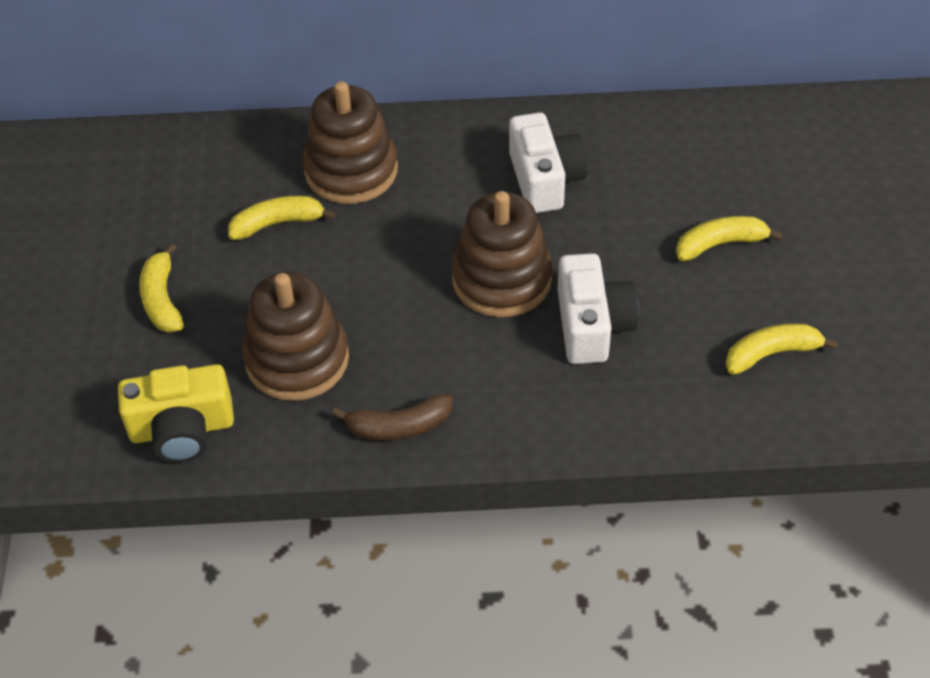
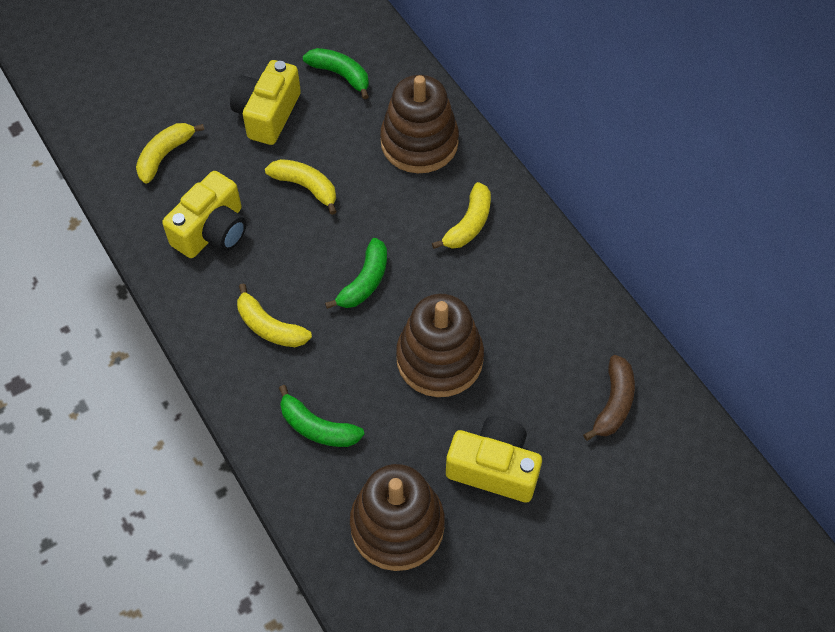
green banana: 0 -> 3
white camera: 2 -> 0
yellow camera: 1 -> 3

